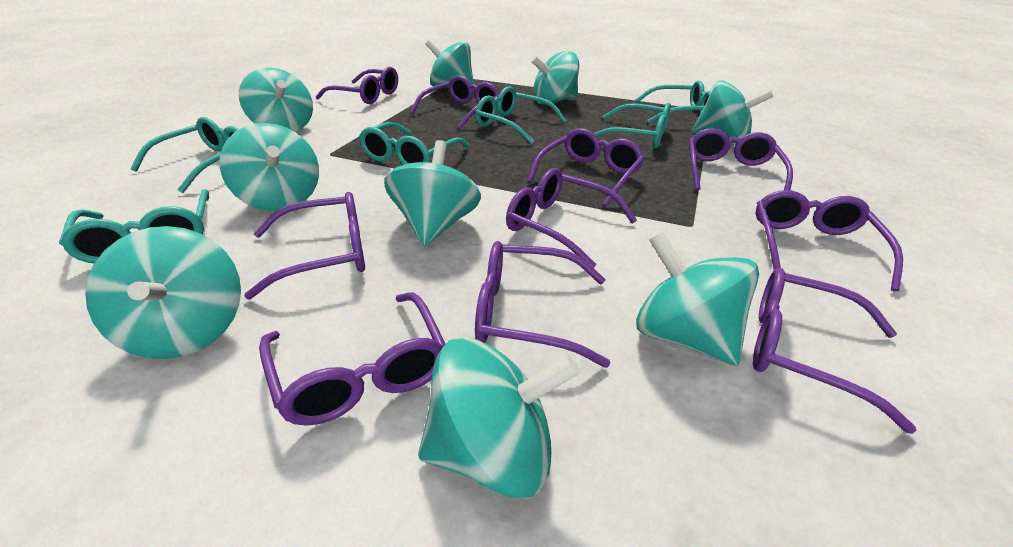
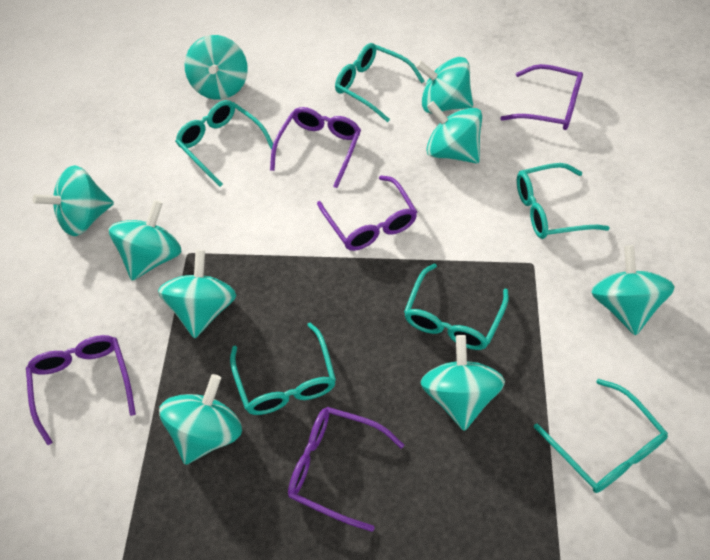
purple glasses: 10 -> 5

